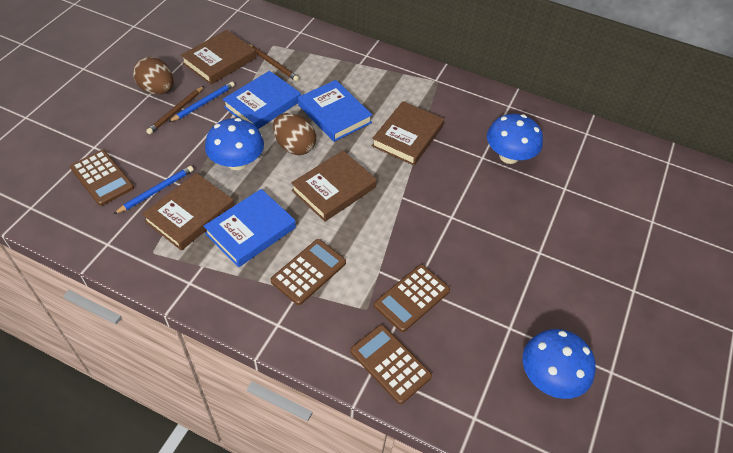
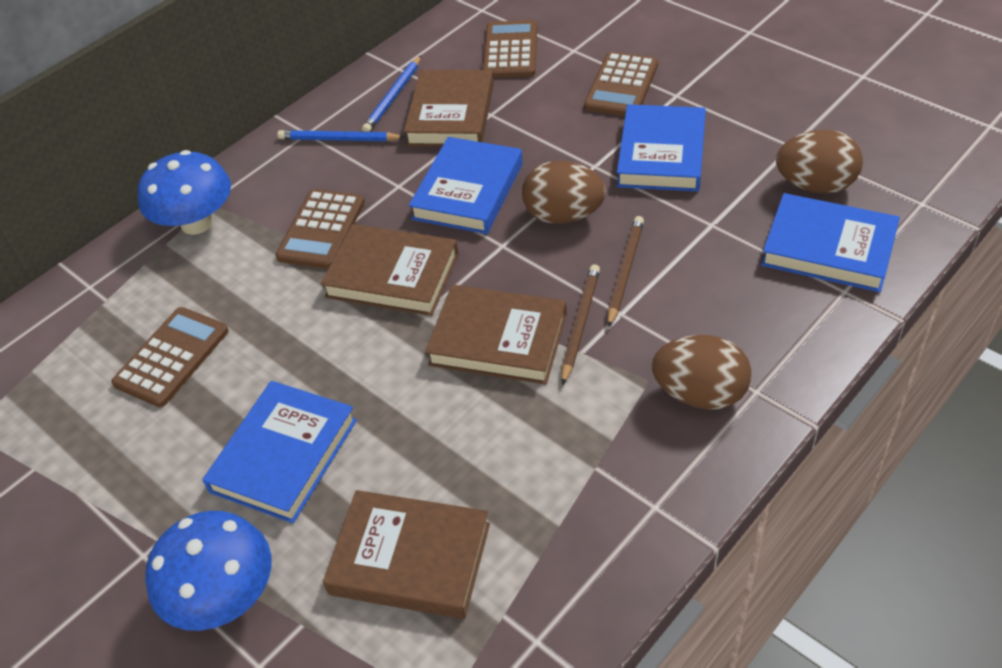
blue book: 3 -> 4
blue mushroom: 3 -> 2
brown egg: 2 -> 3

